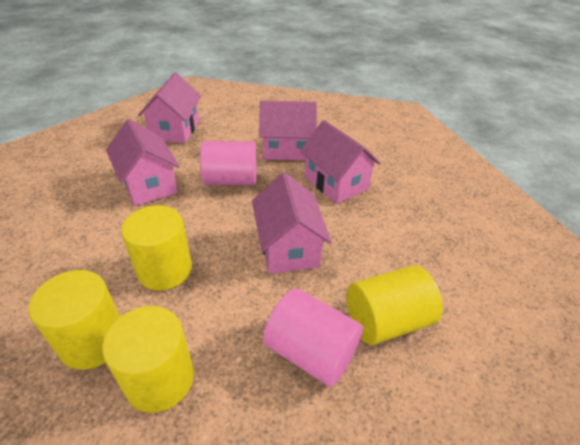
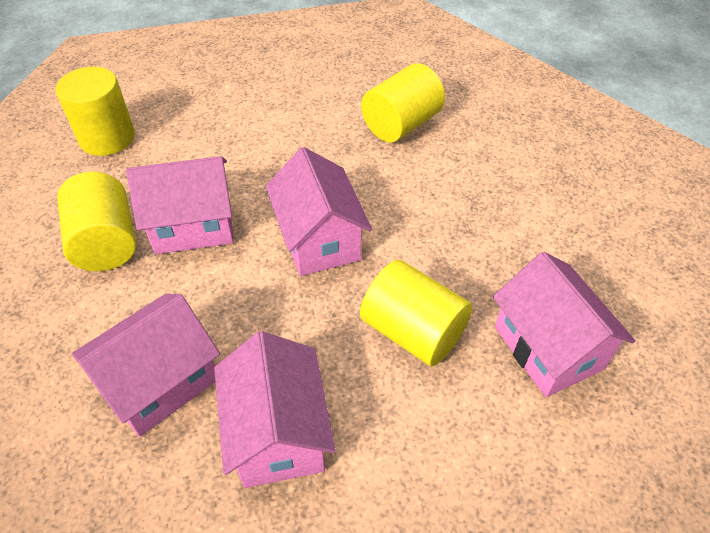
pink cylinder: 2 -> 0

